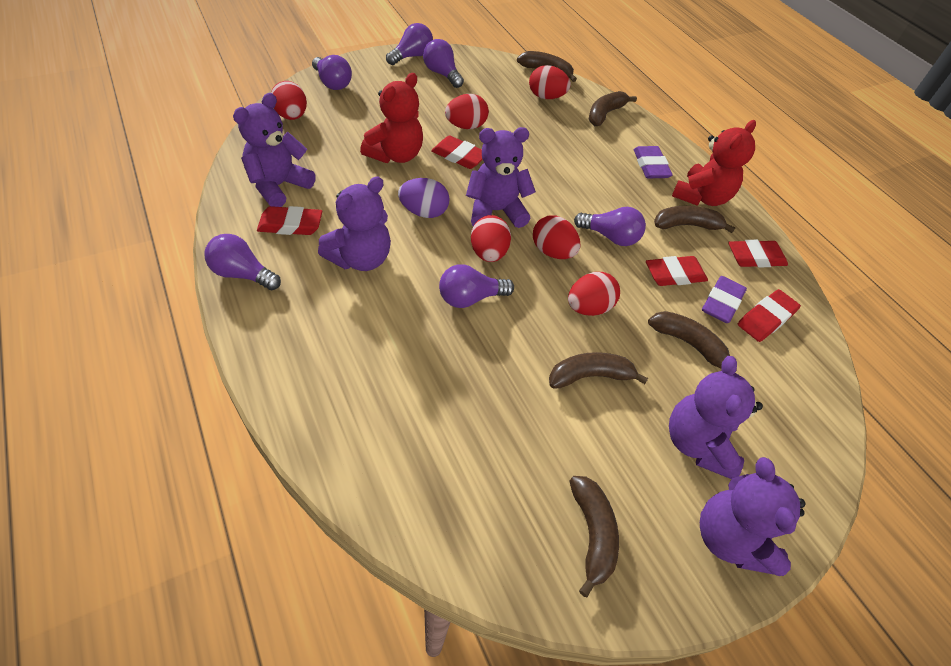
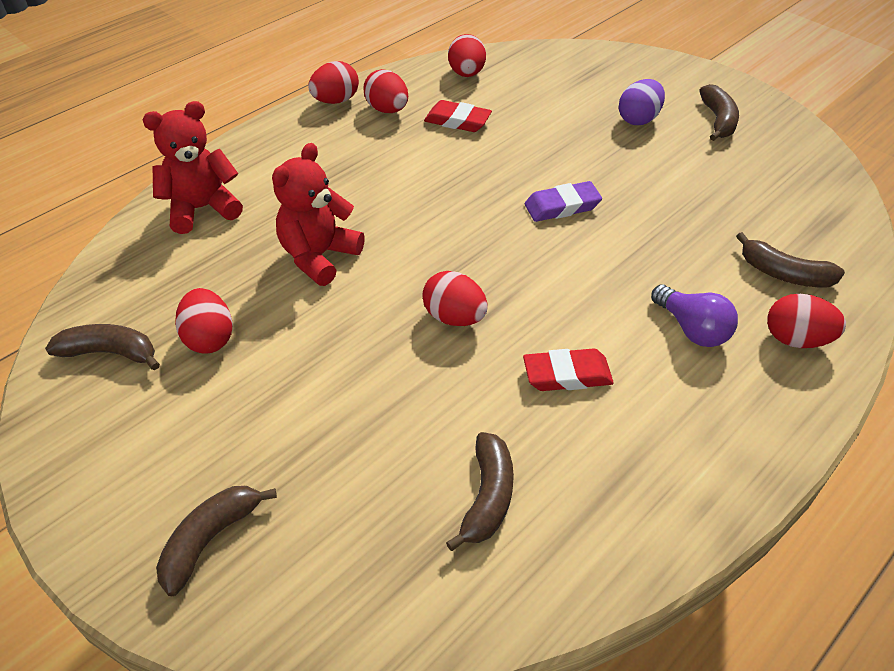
brown banana: 6 -> 5
purple eraser: 2 -> 1
purple light bulb: 6 -> 1
purple teddy bear: 5 -> 0
red eraser: 5 -> 2

